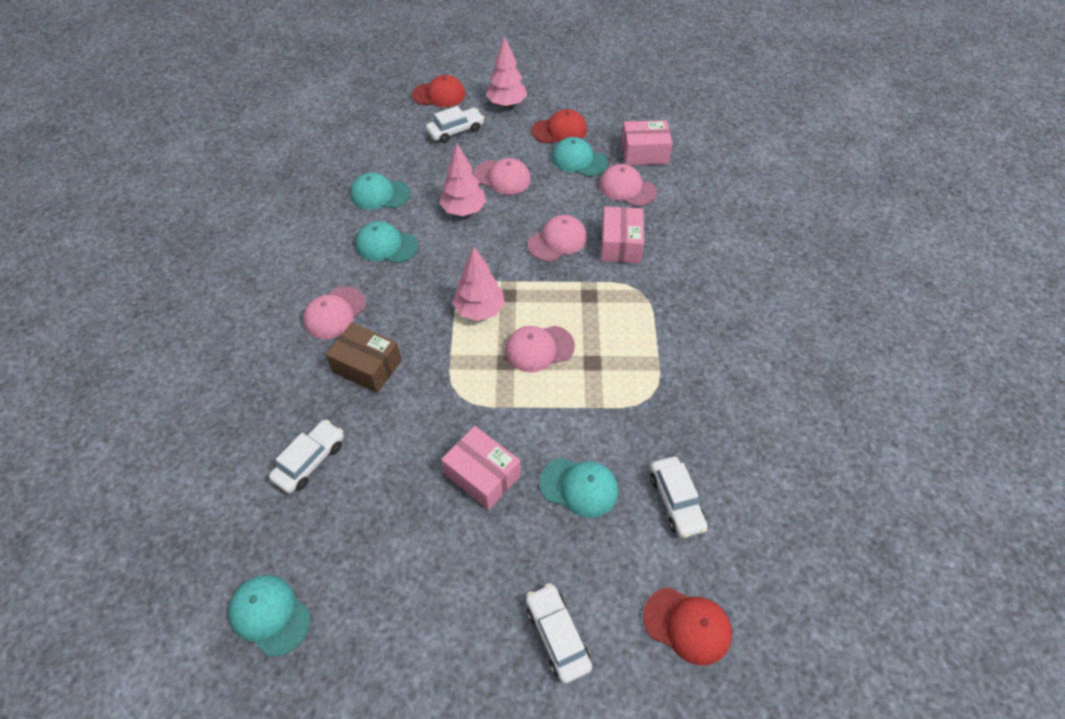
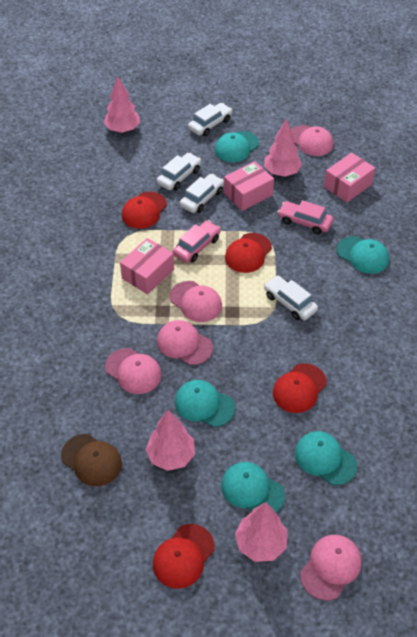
brown box: 1 -> 0
brown cap: 0 -> 1
pink car: 0 -> 2
pink tree: 3 -> 4
red cap: 3 -> 4

